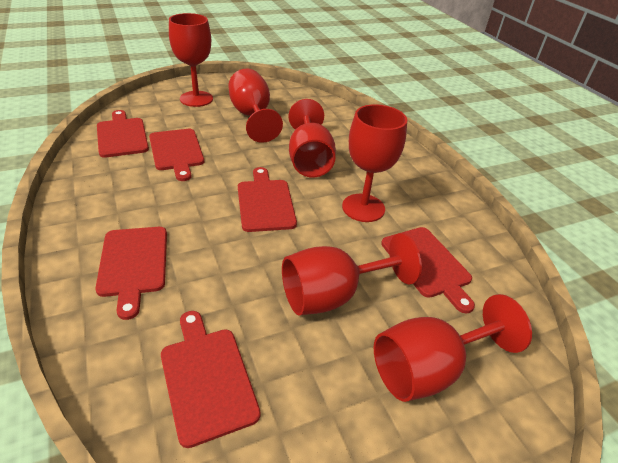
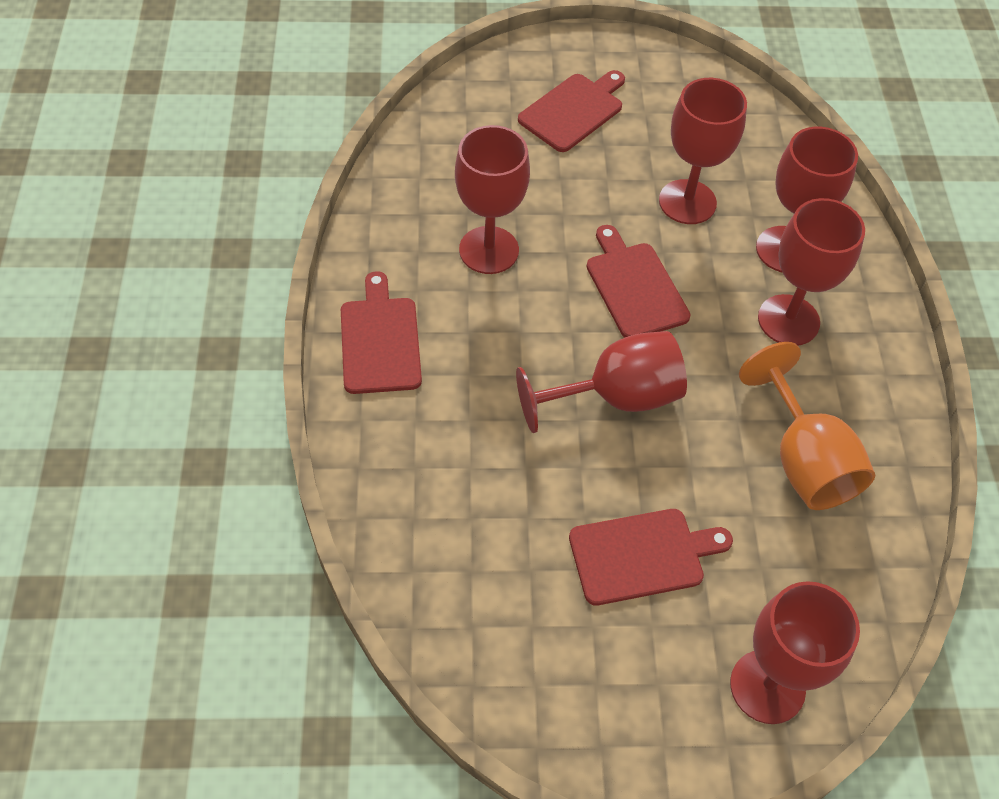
orange goblet: 0 -> 1
red cutting board: 6 -> 4

